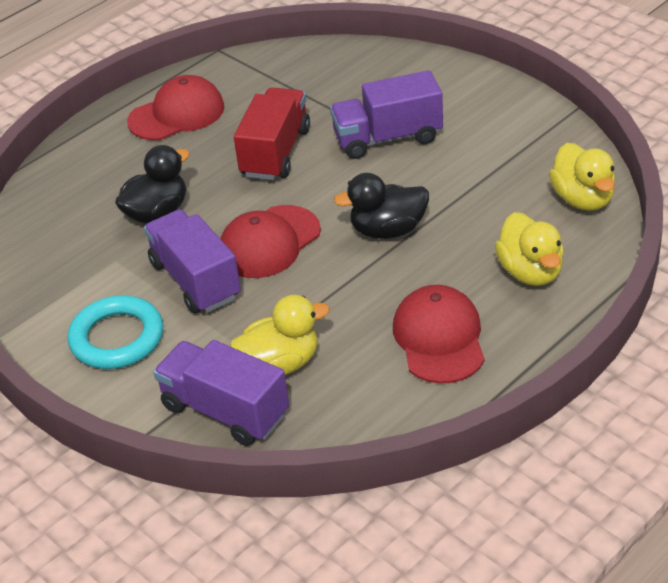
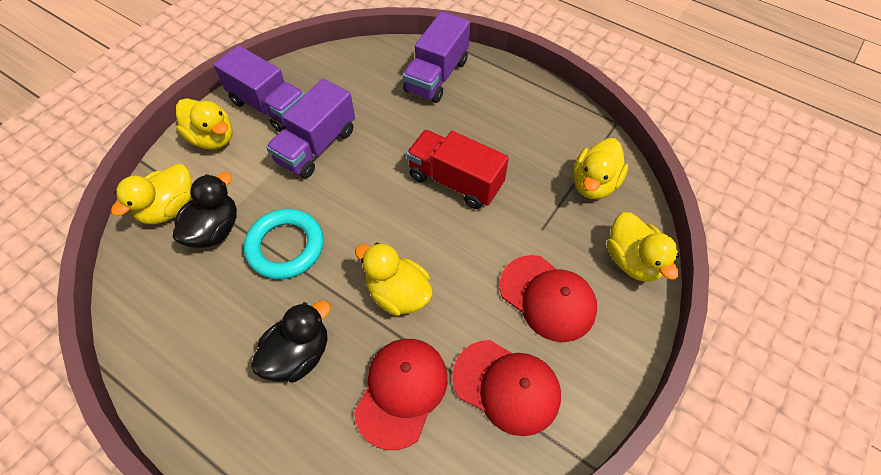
yellow duck: 3 -> 5

